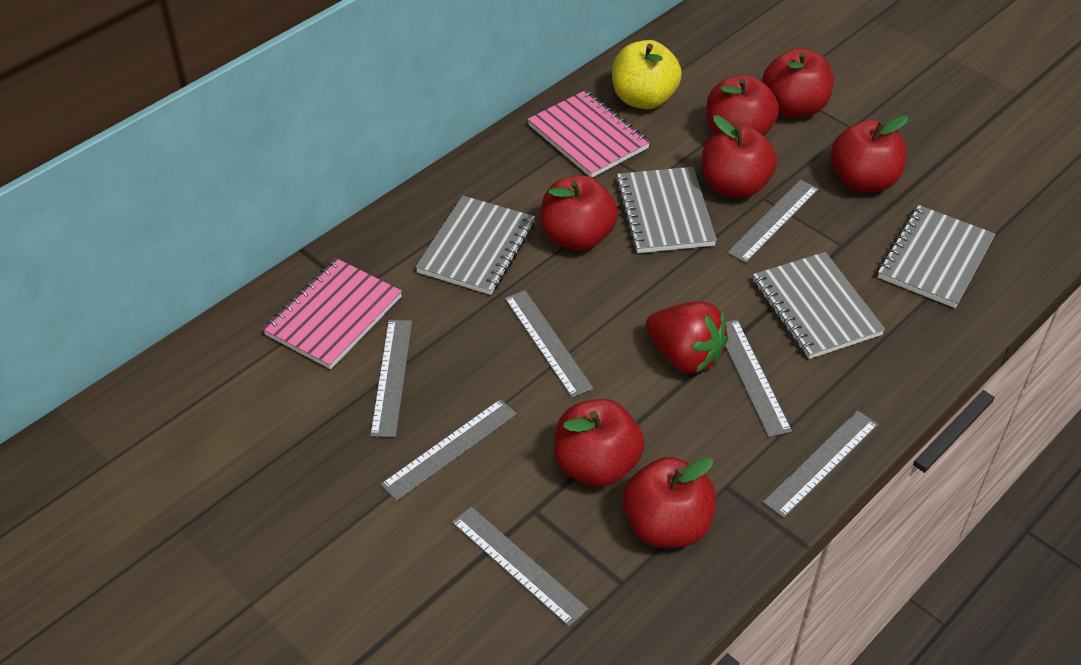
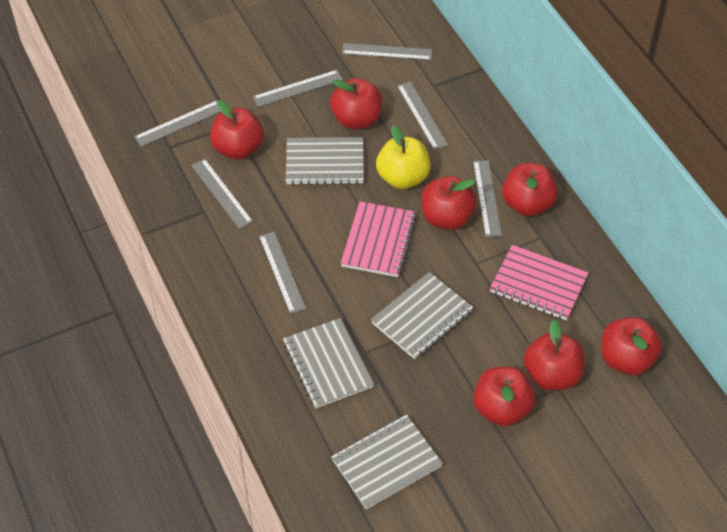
red strawberry: 1 -> 0

